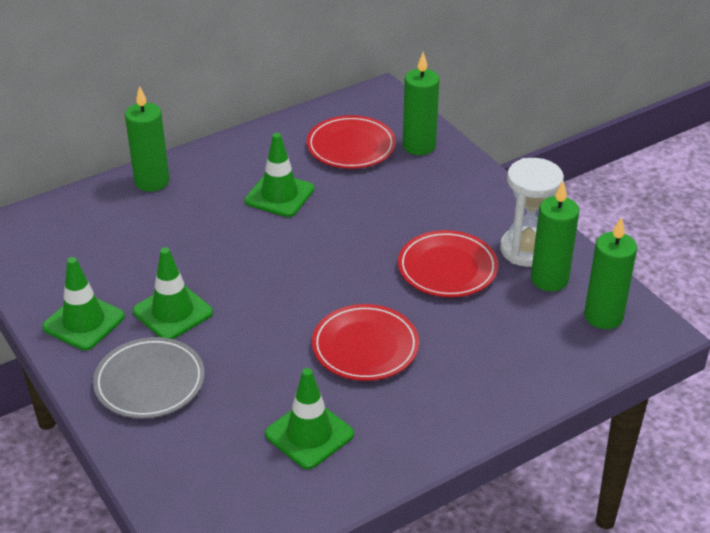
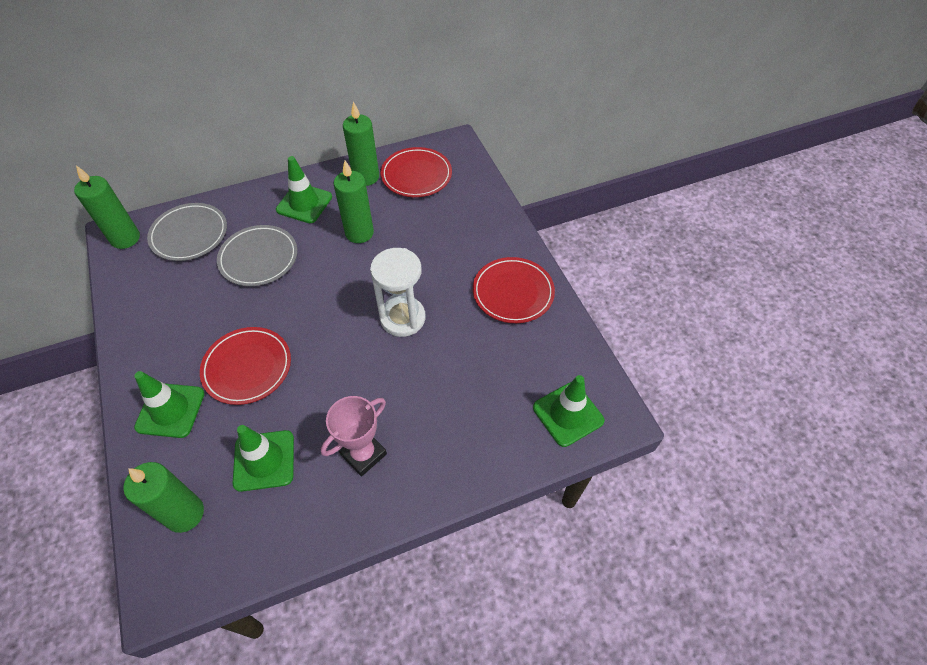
grey plate: 1 -> 2
pink trophy: 0 -> 1

